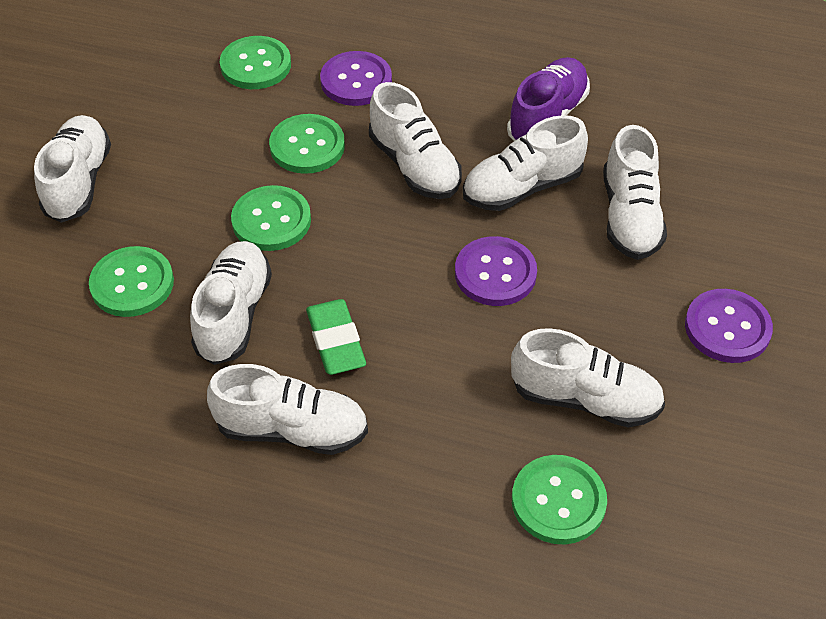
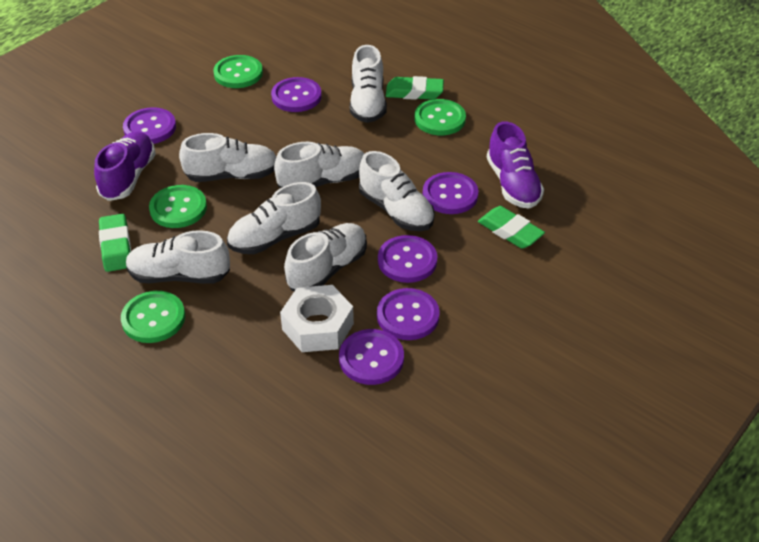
green button: 5 -> 4
green eraser: 1 -> 3
purple button: 3 -> 6
purple shoe: 1 -> 2
white nut: 0 -> 1

